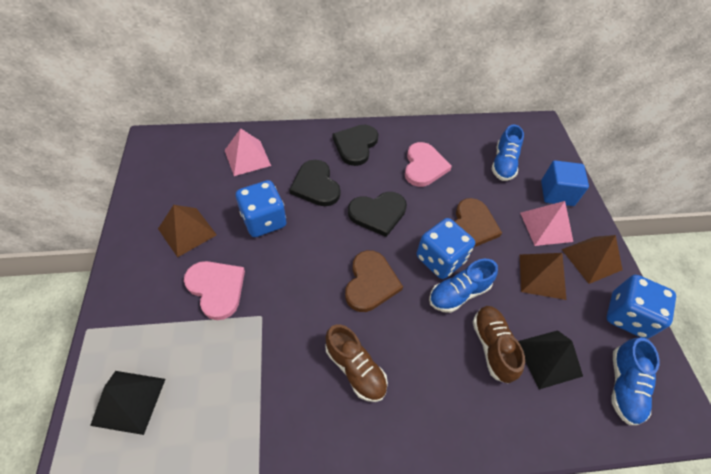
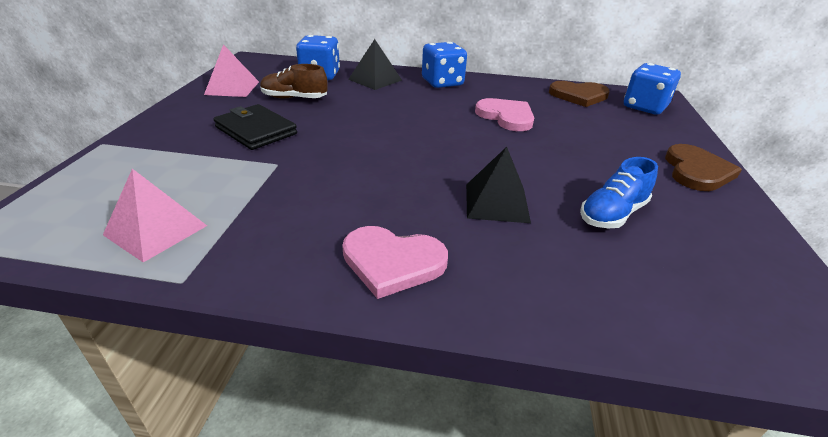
black heart: 3 -> 0
black wallet: 0 -> 1
blue cube: 1 -> 0
blue shoe: 3 -> 1
brown pyramid: 3 -> 0
brown shoe: 2 -> 1

